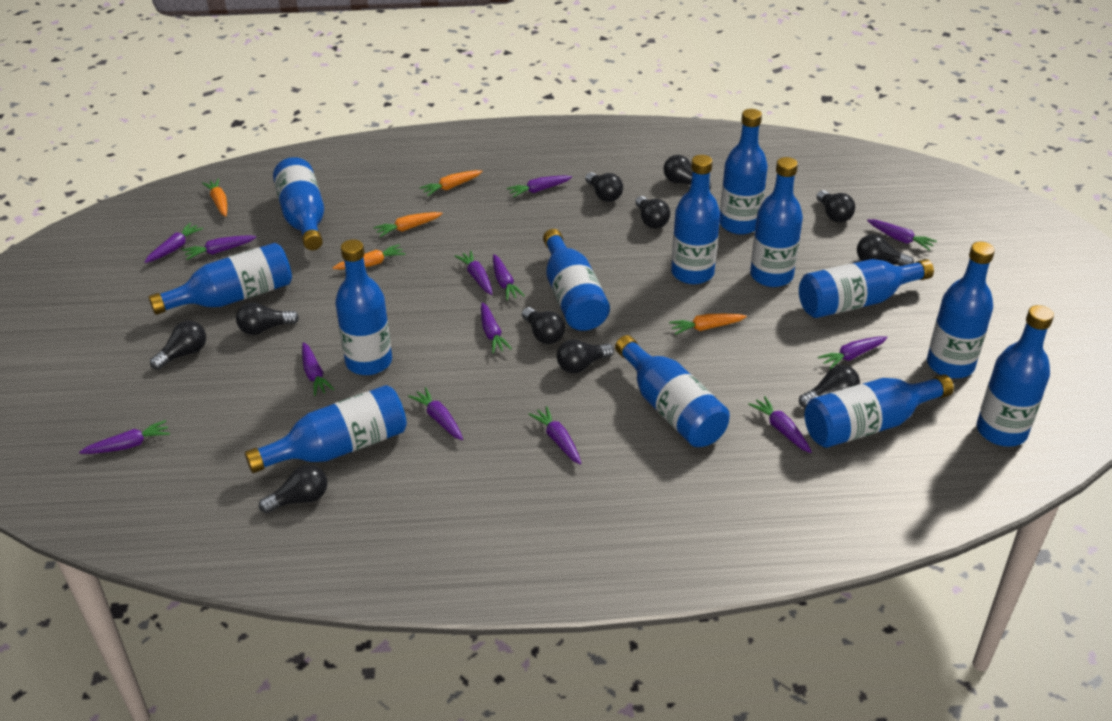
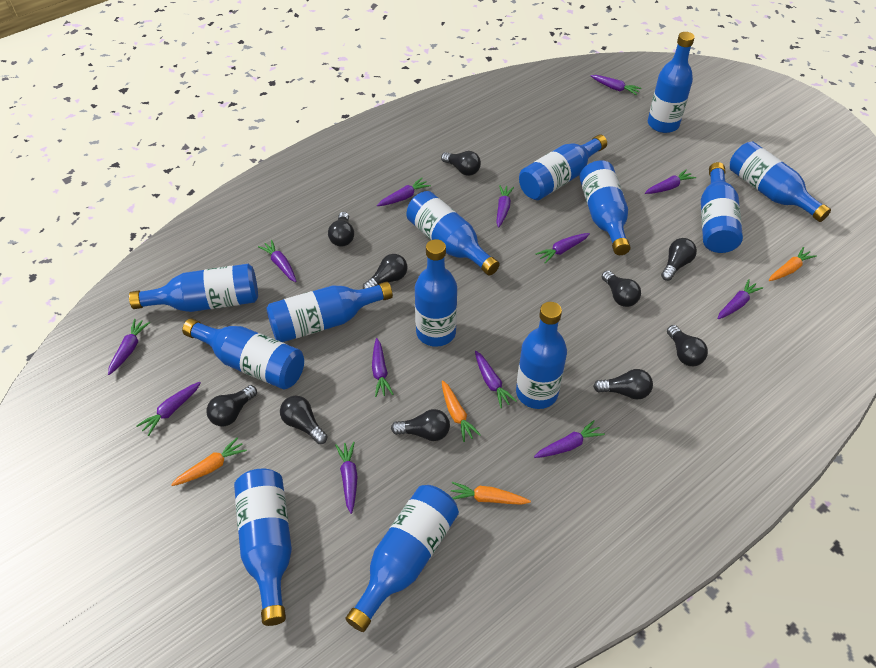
black light bulb: 11 -> 10
orange carrot: 5 -> 4

